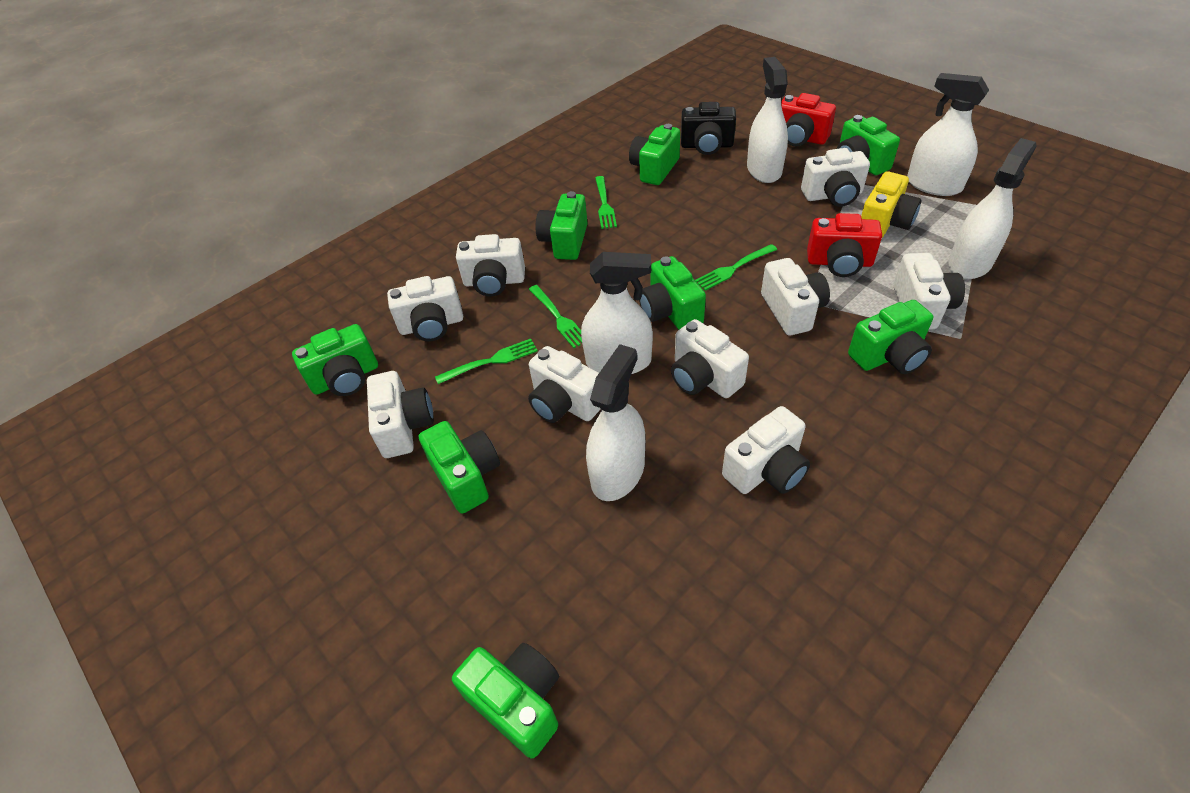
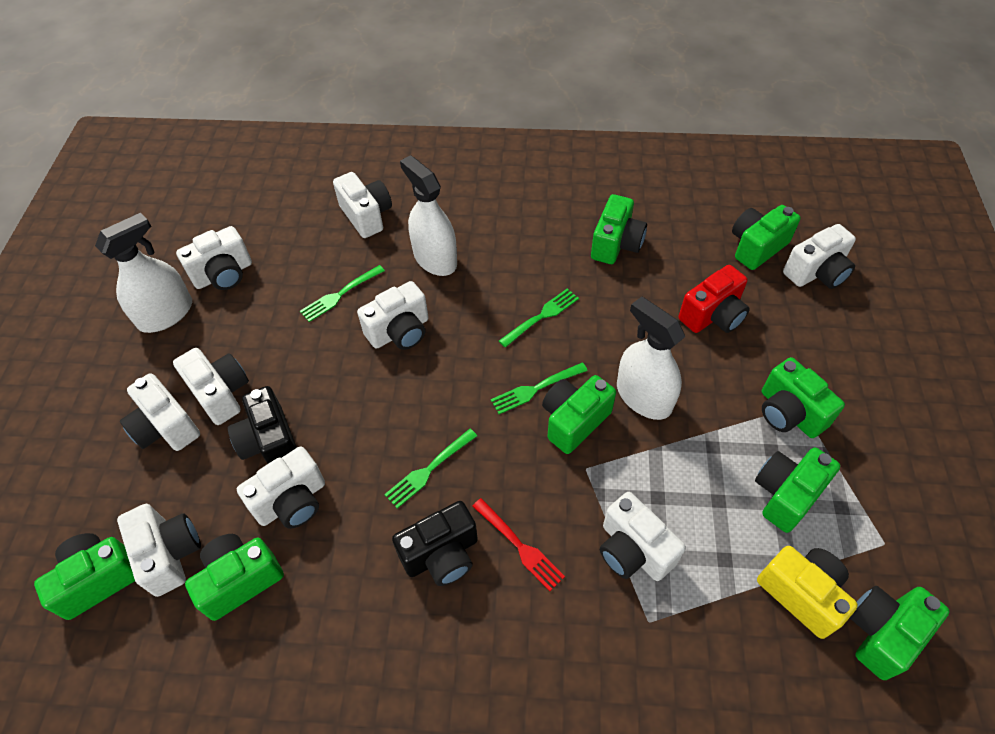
black camera: 1 -> 2
red camera: 2 -> 1
red fork: 0 -> 1
white spray bottle: 5 -> 3

